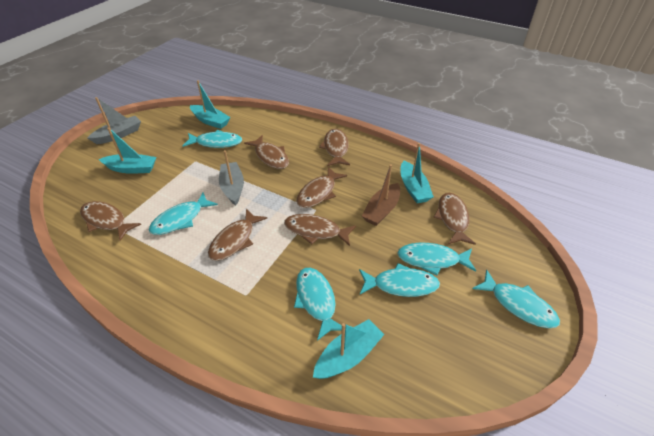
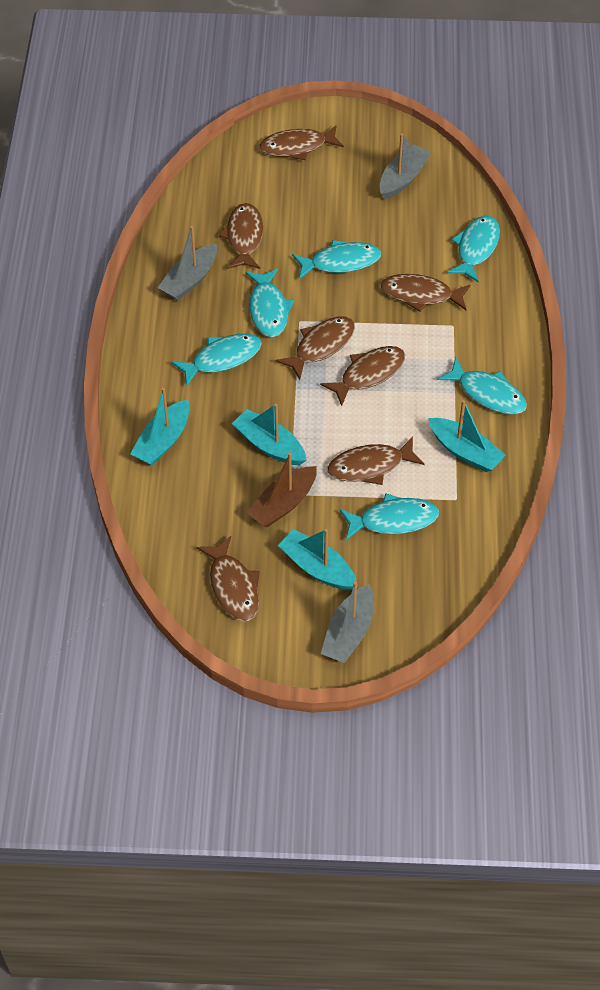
grey boat: 2 -> 3

